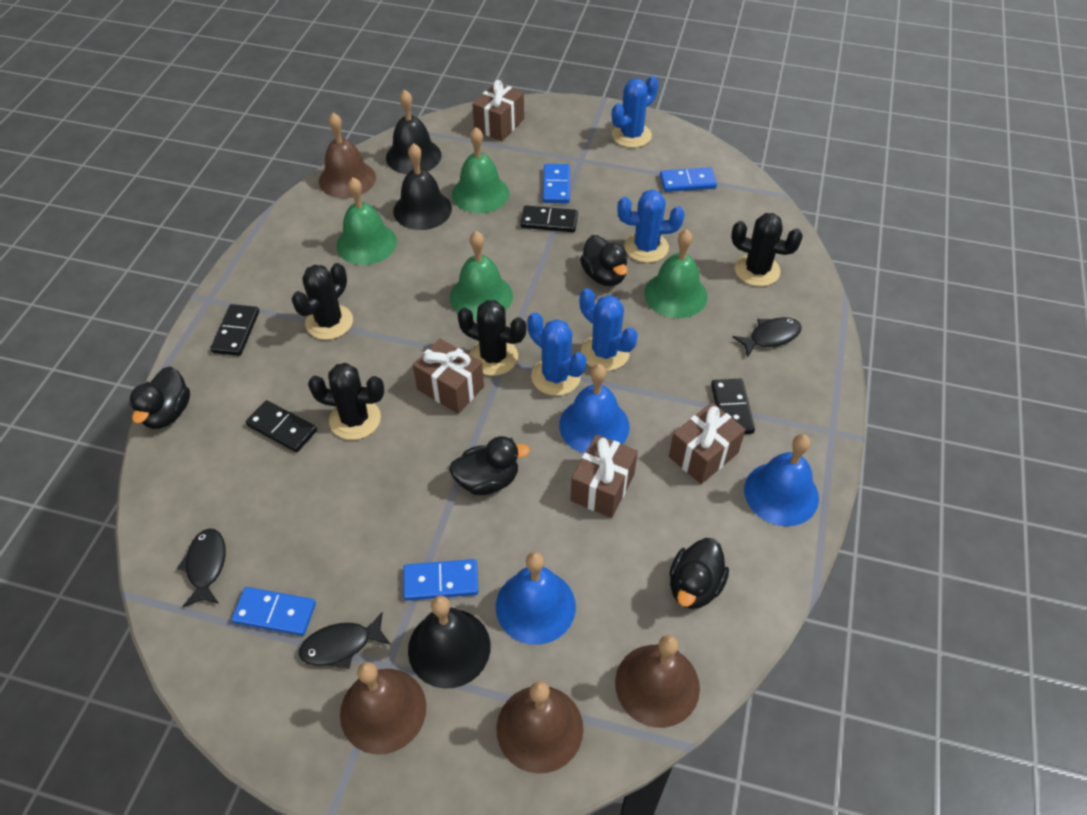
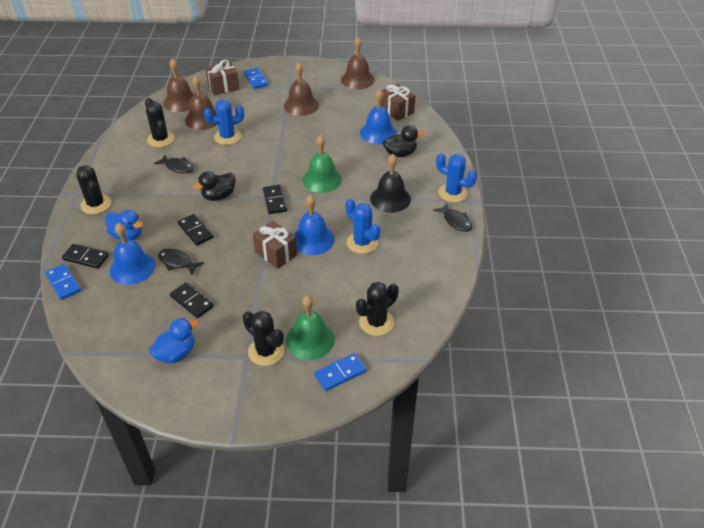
black bell: 3 -> 1
black duck: 4 -> 2
blue cactus: 4 -> 3
blue domino: 4 -> 3
blue duck: 0 -> 2
brown gift: 4 -> 3
green bell: 4 -> 2

